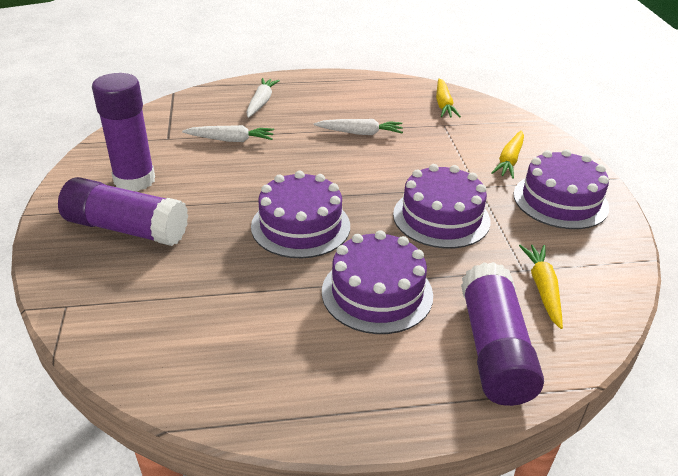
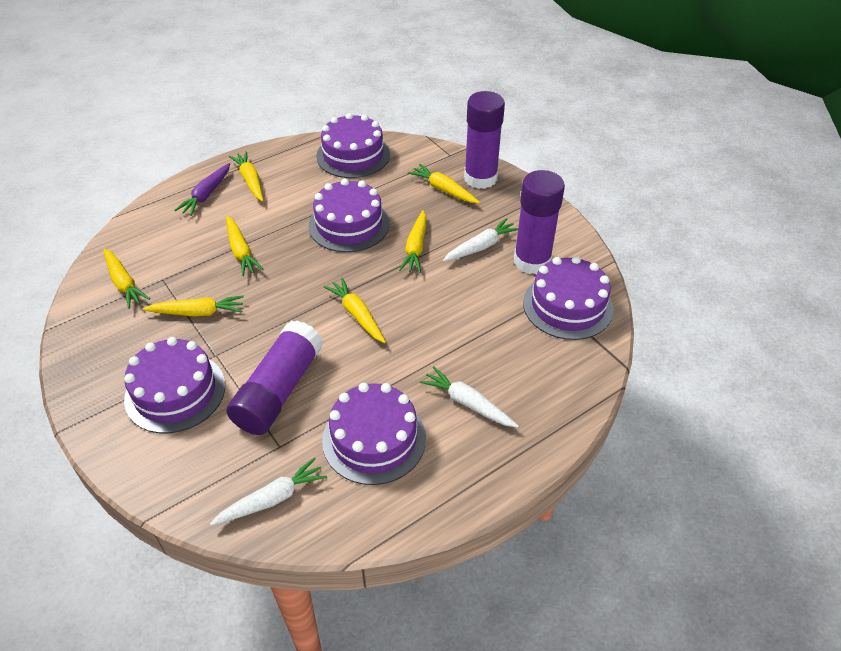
purple cake: 4 -> 5
purple carrot: 0 -> 1
yellow carrot: 3 -> 7

